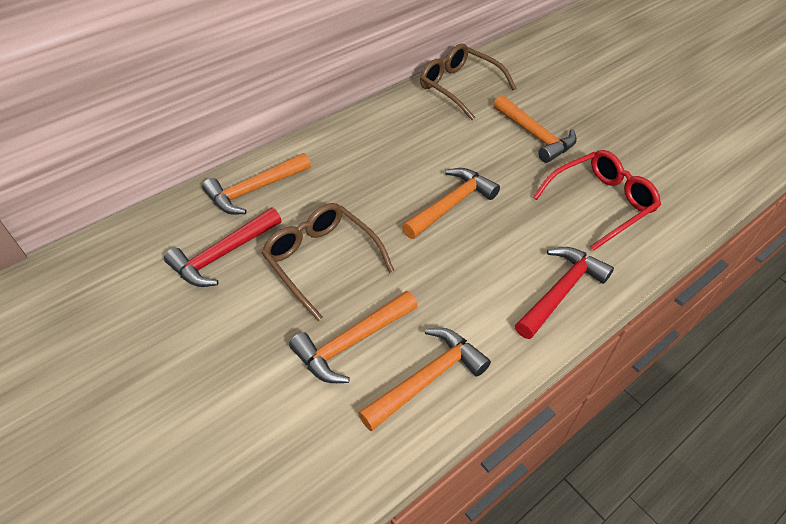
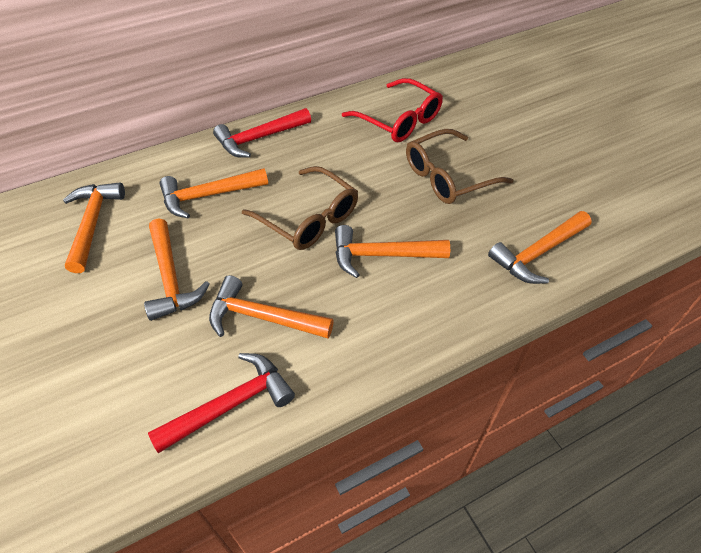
orange hammer: 5 -> 6

